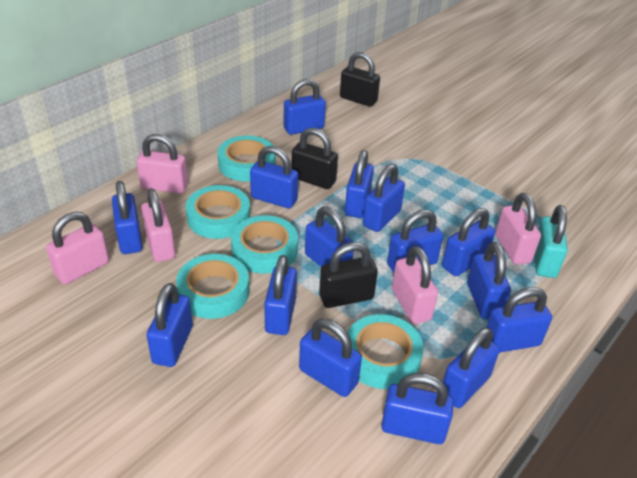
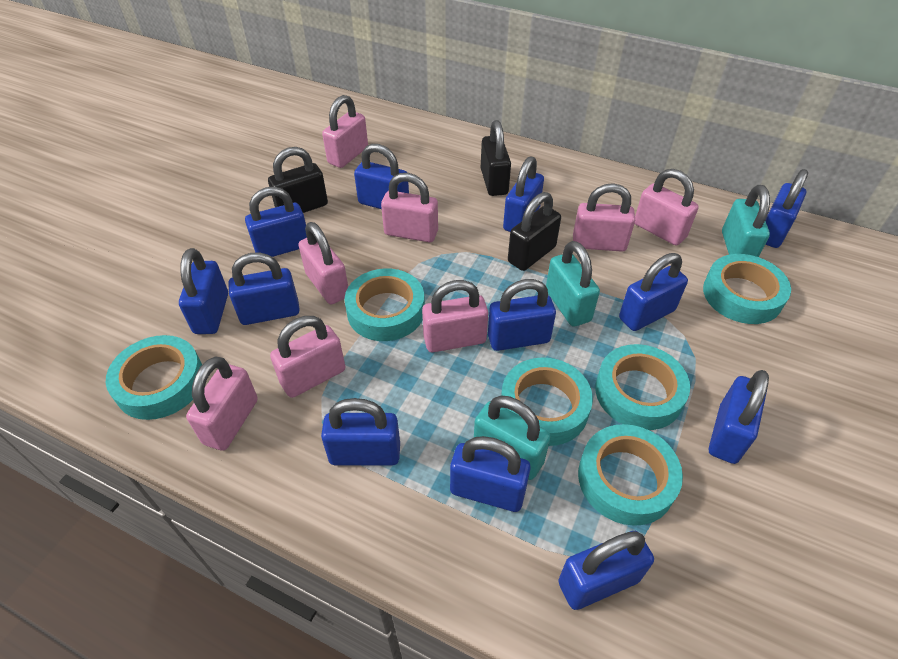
blue padlock: 15 -> 12
pink padlock: 5 -> 8
turquoise padlock: 1 -> 3
turquoise tape: 5 -> 6

